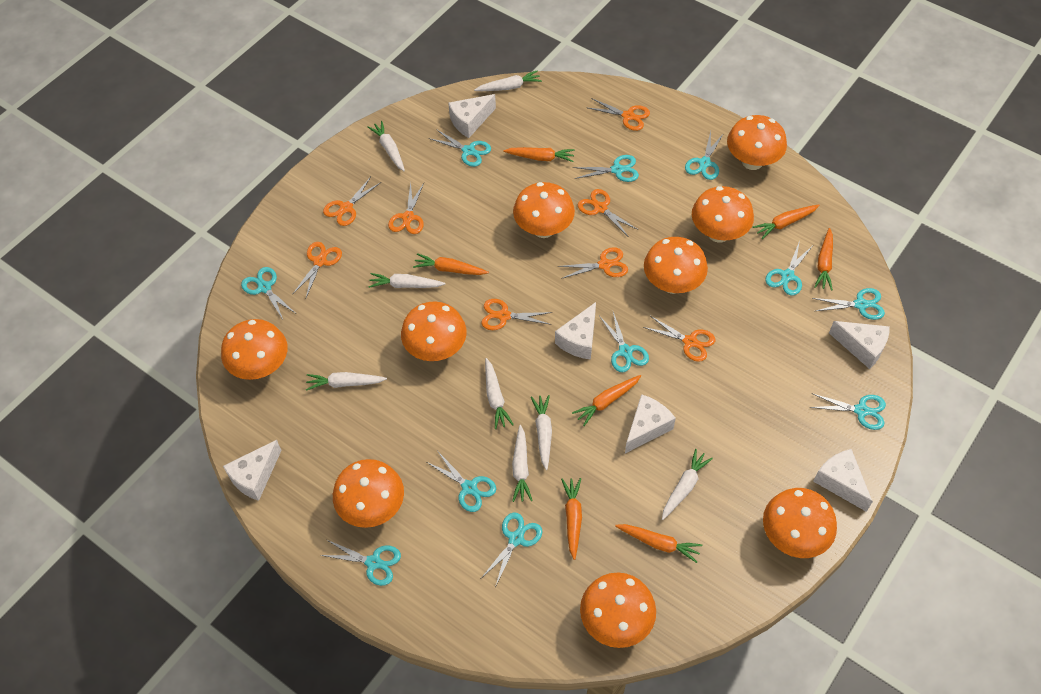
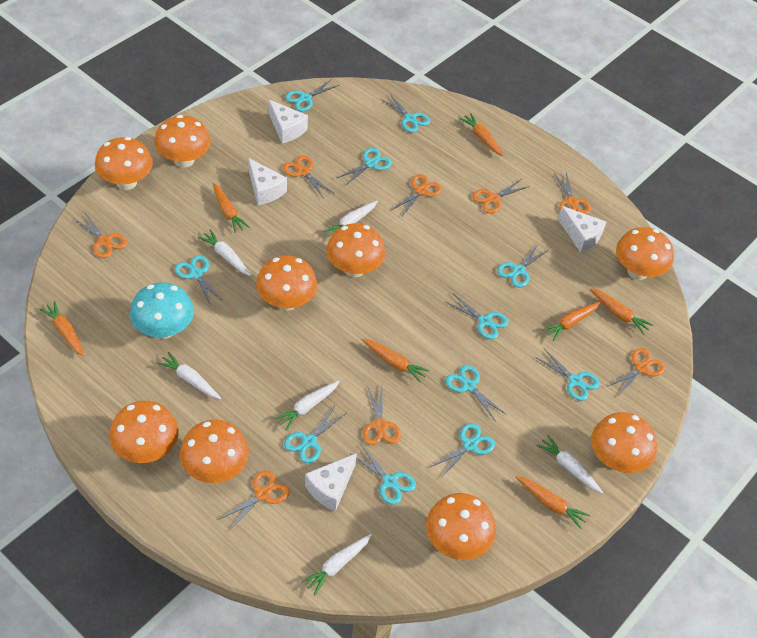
turquoise mushroom: 0 -> 1
white carrot: 8 -> 6
white cheese: 6 -> 4

